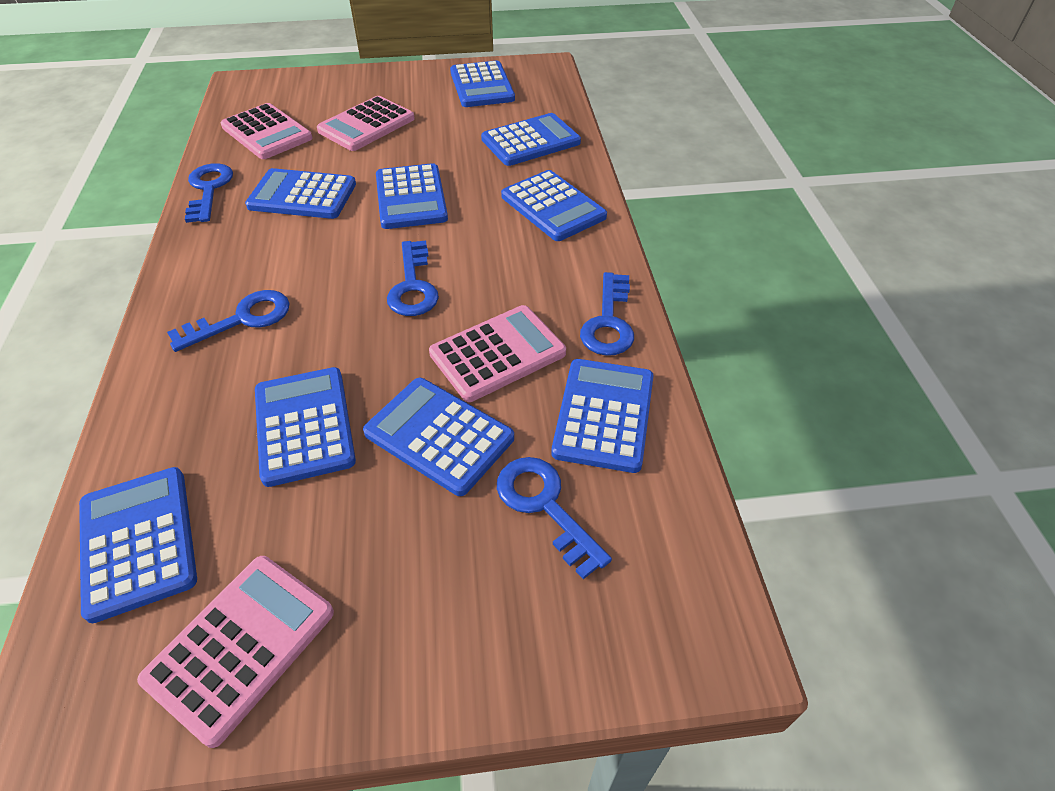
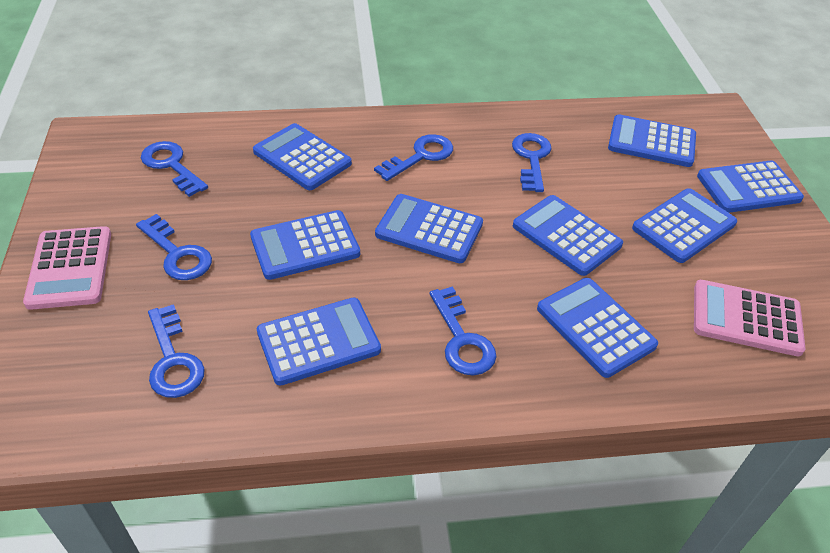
blue key: 5 -> 6
pink calculator: 4 -> 2

